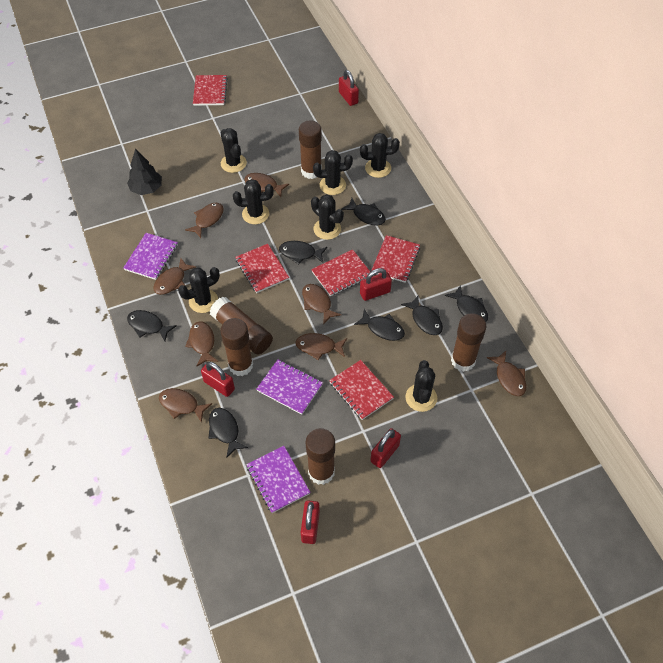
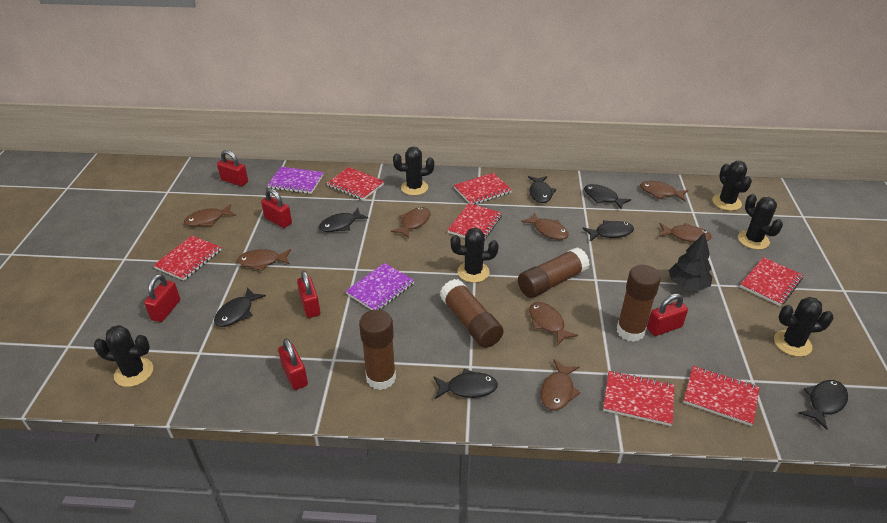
black cactus: 7 -> 6
brown glue stick: 5 -> 4
purple notebook: 3 -> 2
red notebook: 5 -> 7
red padlock: 5 -> 6

